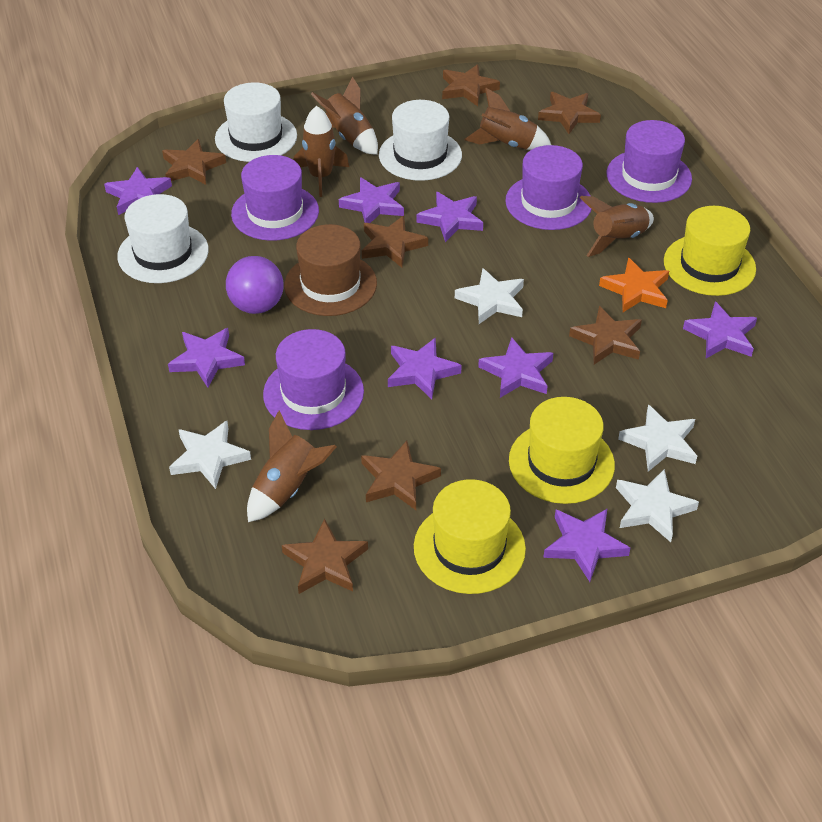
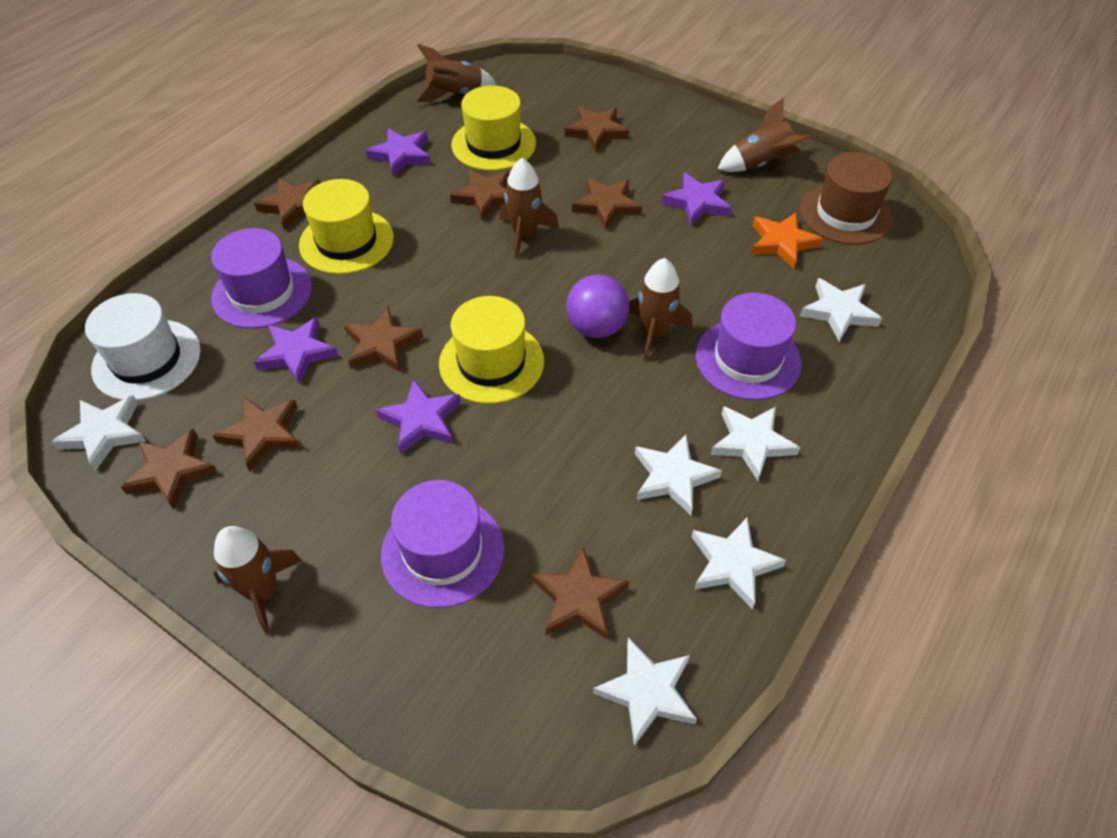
brown star: 7 -> 8
purple hat: 4 -> 3
purple star: 8 -> 4
white hat: 3 -> 1
white star: 4 -> 6

